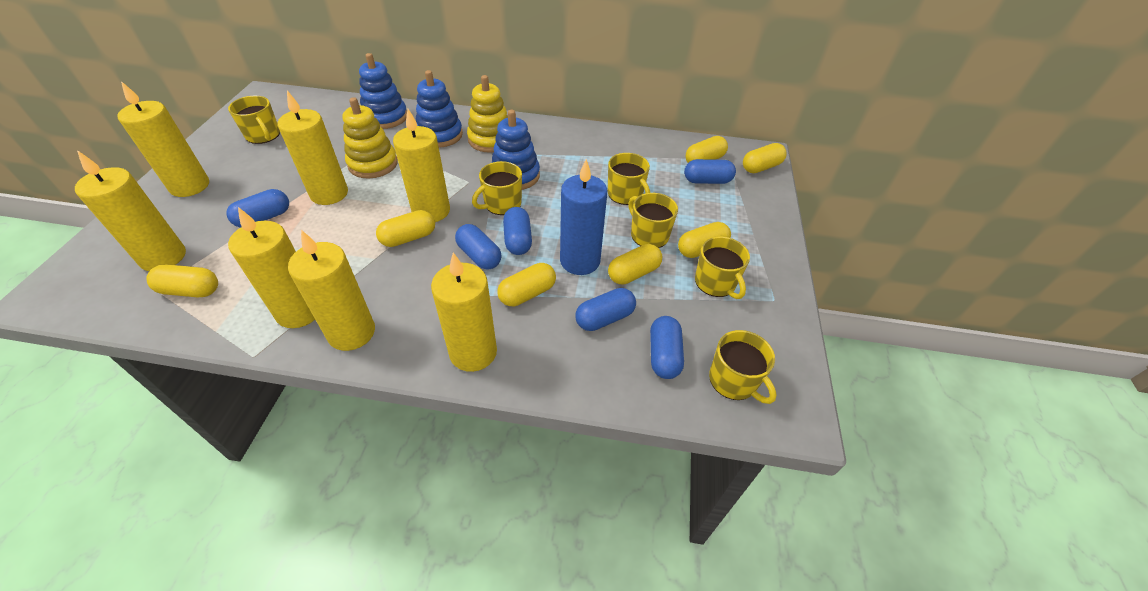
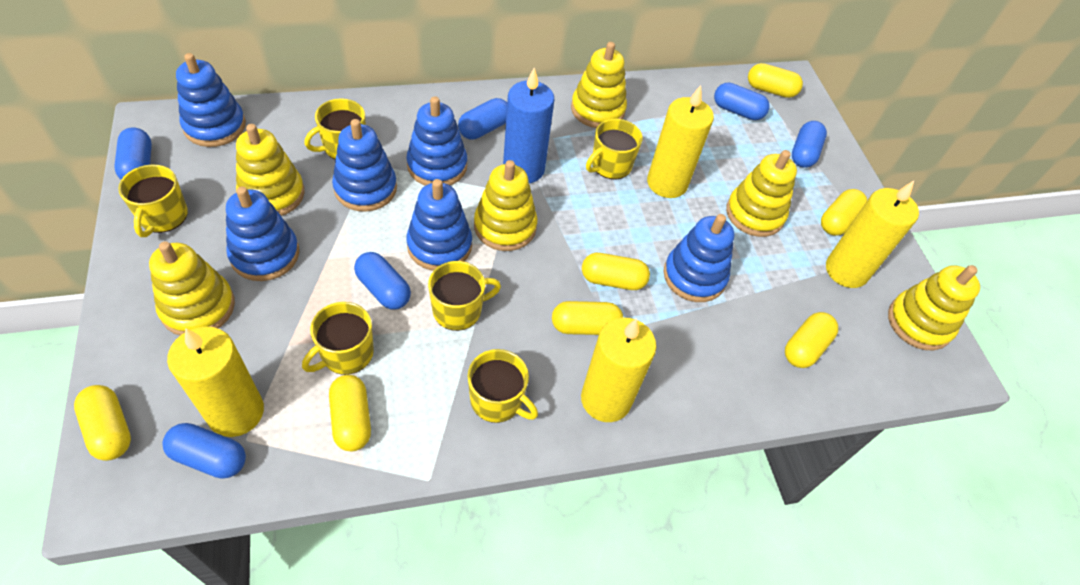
blue stacking toy: 3 -> 6
yellow candle: 7 -> 4
yellow stacking toy: 2 -> 6

